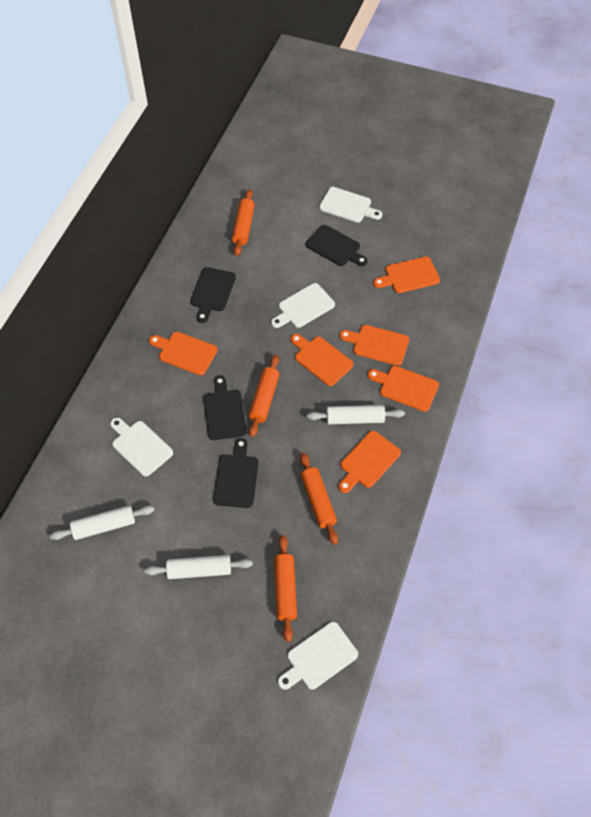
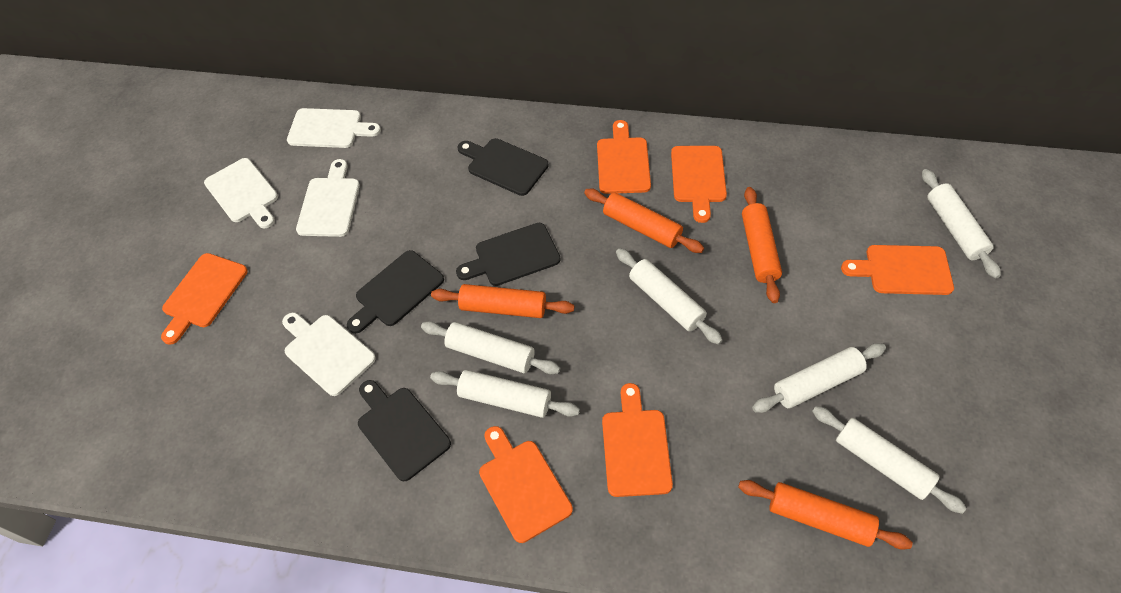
white rolling pin: 3 -> 6

